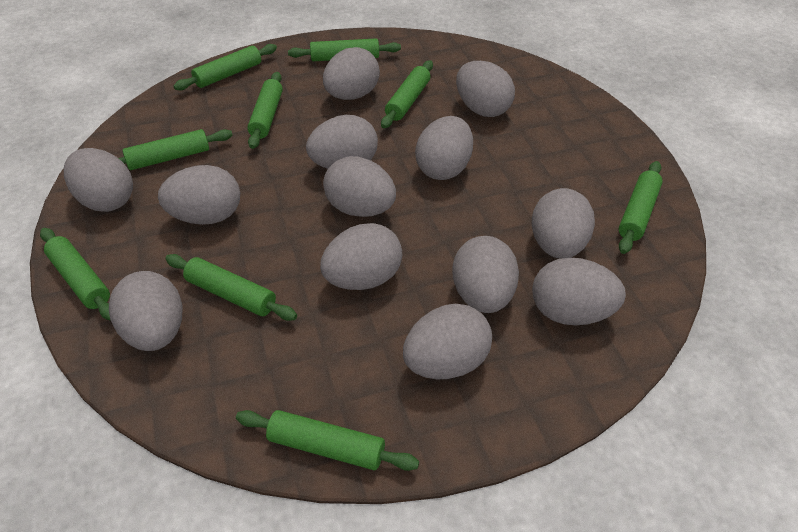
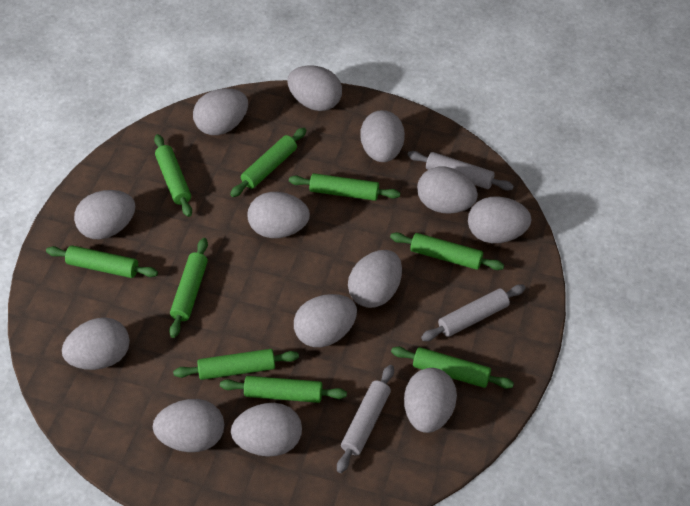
grey rolling pin: 0 -> 3

